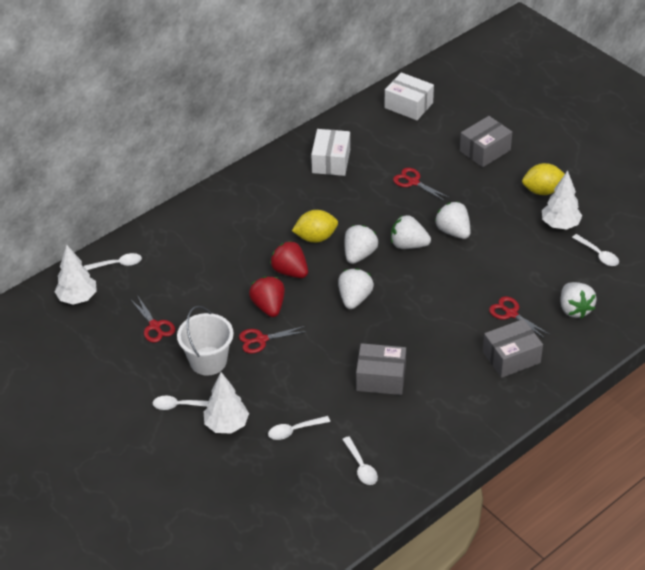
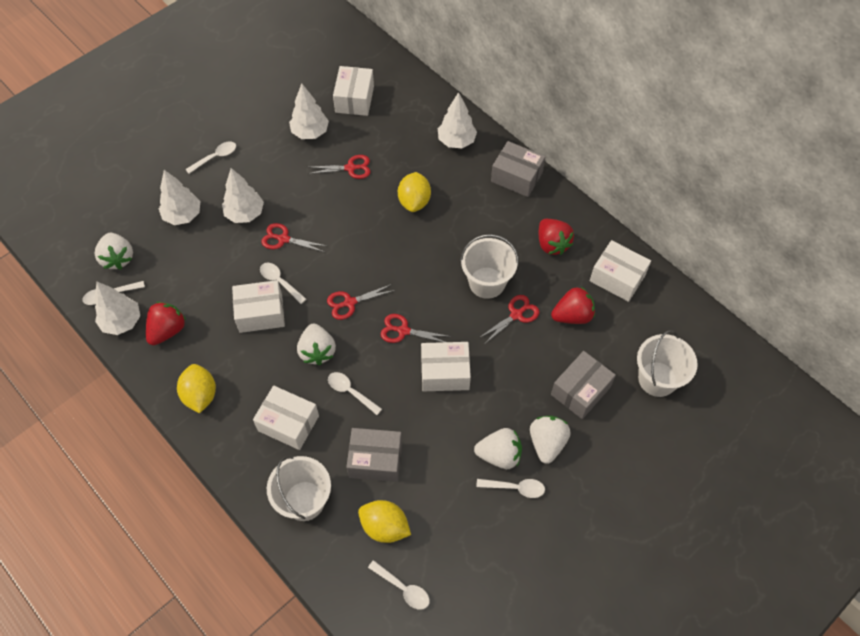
red scissors: 4 -> 5
red strawberry: 2 -> 3
white box: 2 -> 5
white bucket: 1 -> 3
white spoon: 5 -> 6
white strawberry: 5 -> 4
white tree: 3 -> 5
yellow lemon: 2 -> 3

